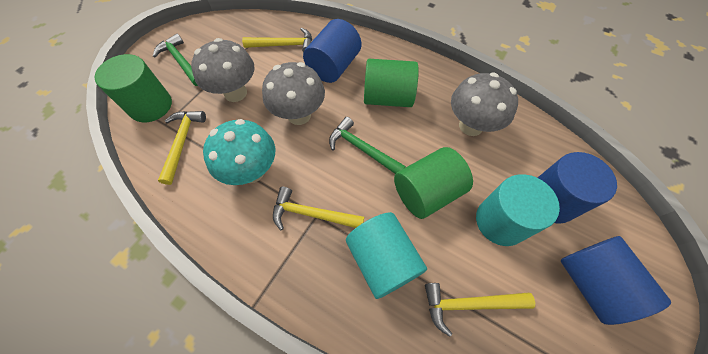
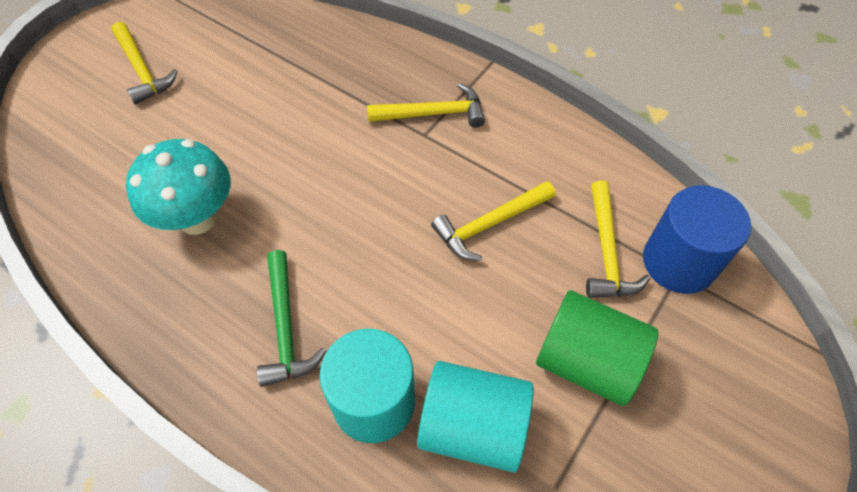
blue cylinder: 3 -> 1
green cylinder: 3 -> 1
green hammer: 2 -> 1
grey mushroom: 3 -> 0

